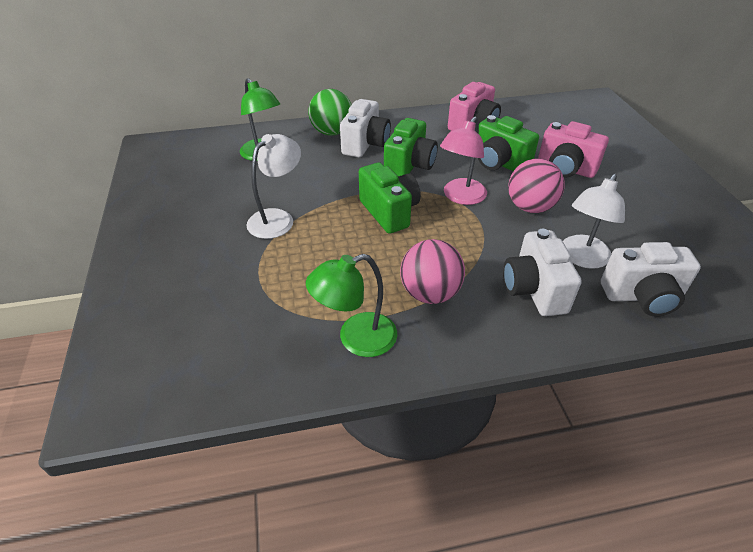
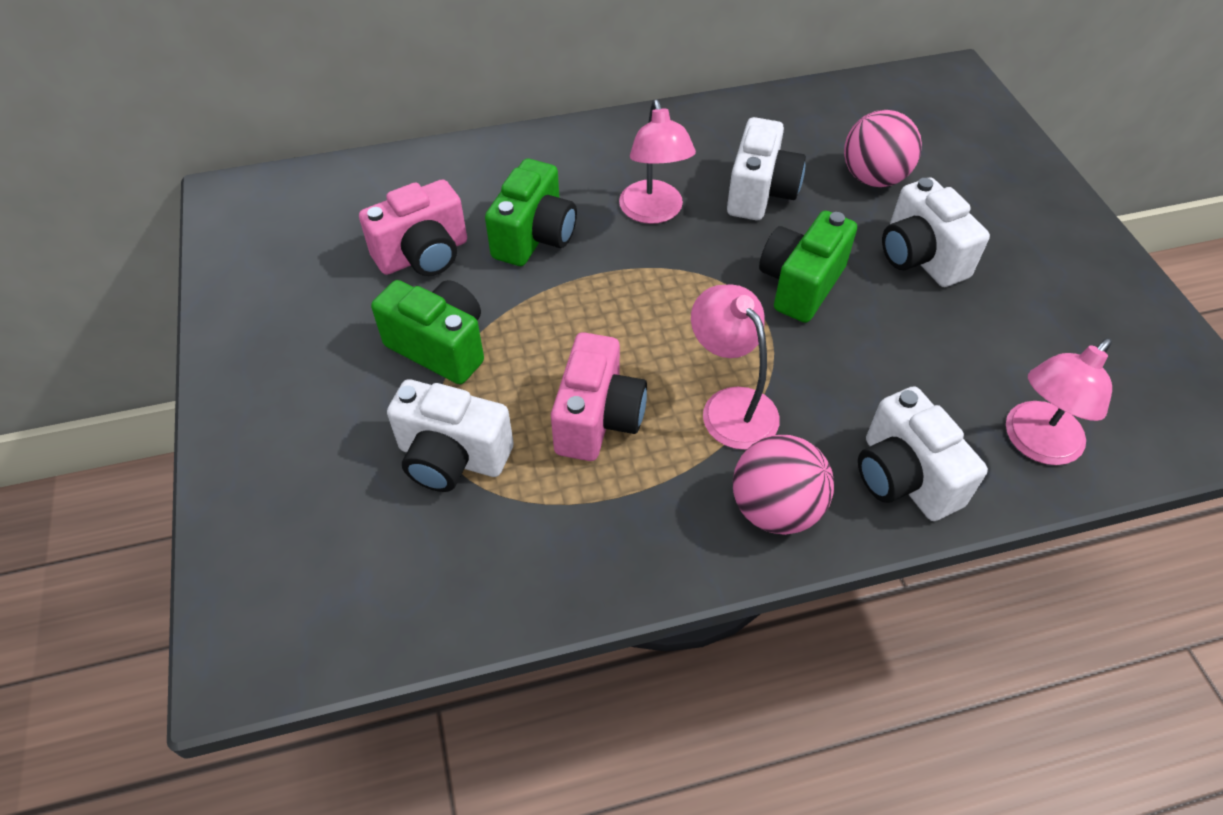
green ball: 1 -> 0
green lamp: 2 -> 0
pink lamp: 1 -> 3
white camera: 3 -> 4
white lamp: 2 -> 0

